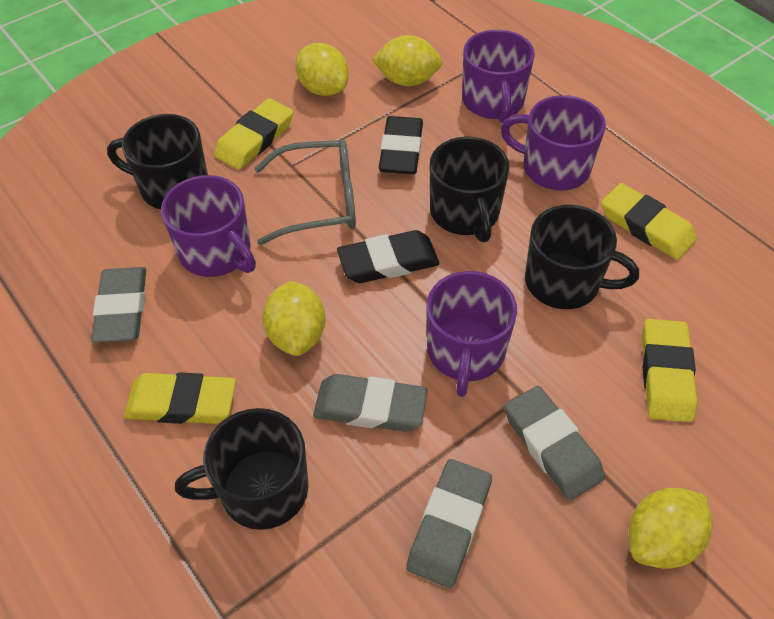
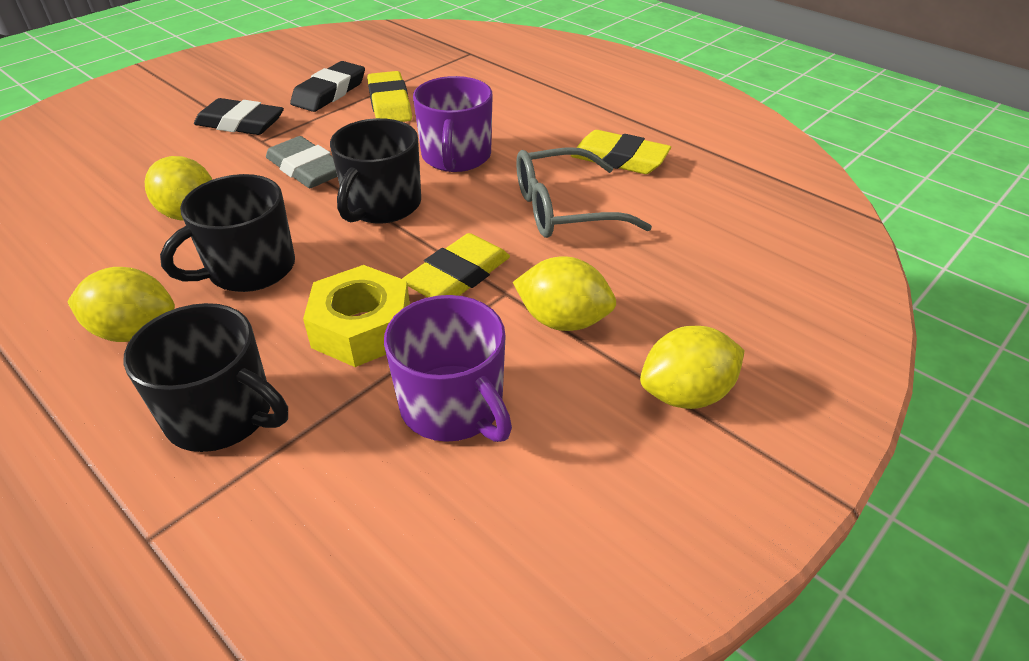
black mug: 4 -> 3
grey eraser: 4 -> 1
purple mug: 4 -> 2
yellow eraser: 4 -> 3
yellow nut: 0 -> 1

